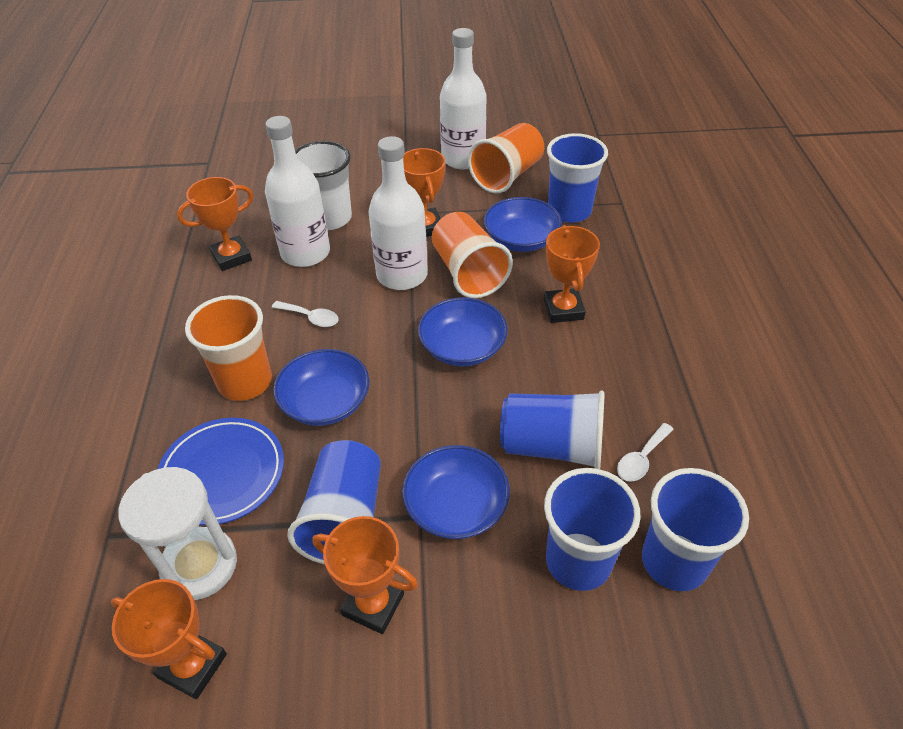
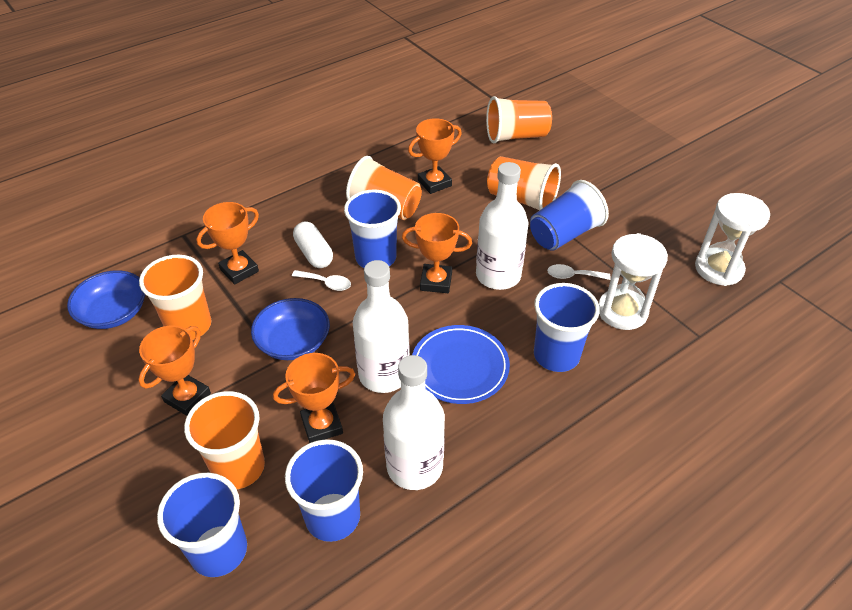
blue bowl: 4 -> 2
orange cup: 3 -> 5
white capsule: 0 -> 1
white cup: 1 -> 0
white hourglass: 1 -> 2

